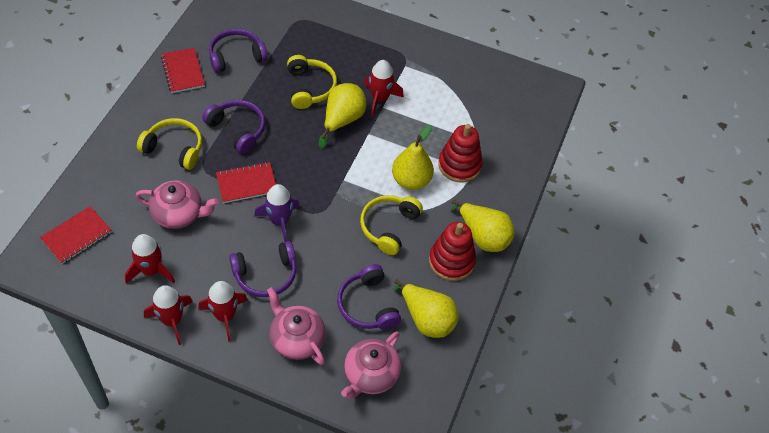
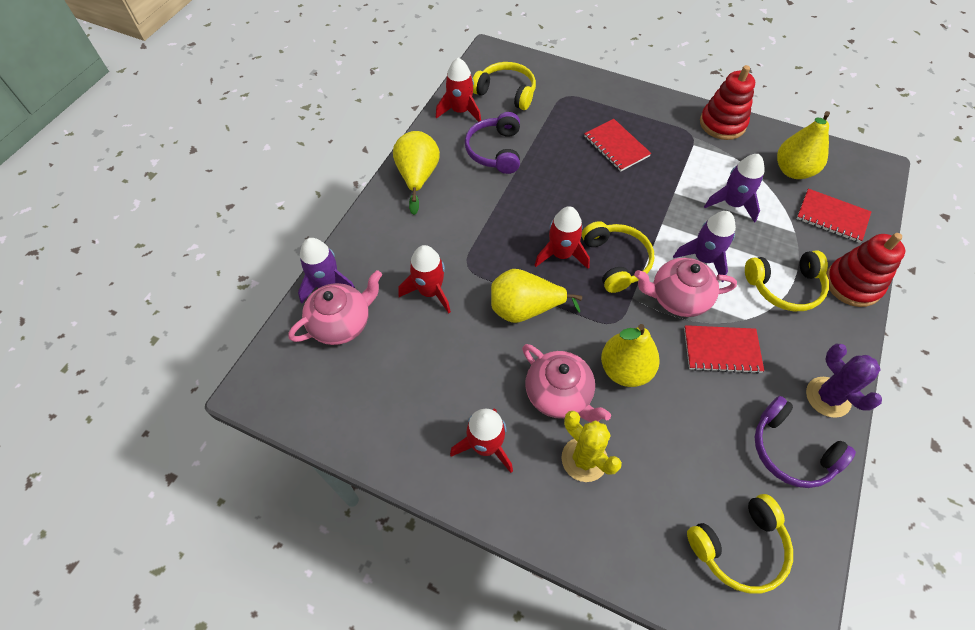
purple cactus: 0 -> 1
purple headphones: 4 -> 2
purple rocket: 1 -> 3
yellow cactus: 0 -> 1
yellow headphones: 3 -> 4

